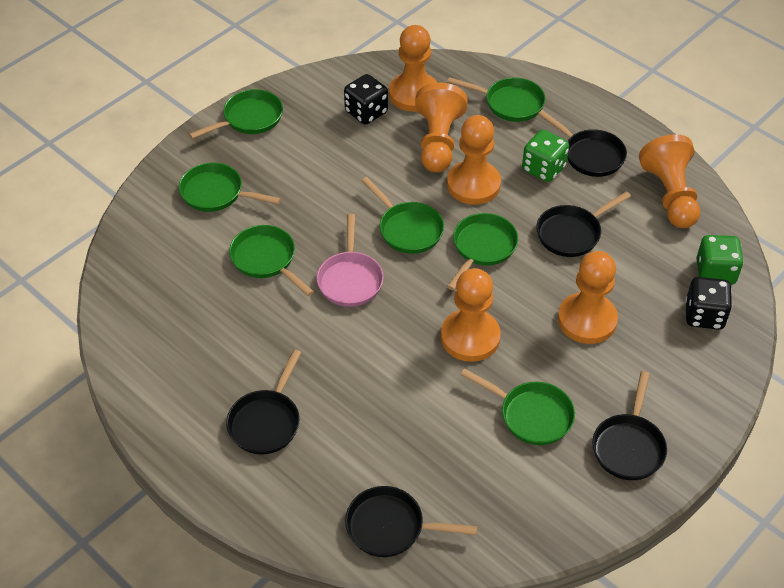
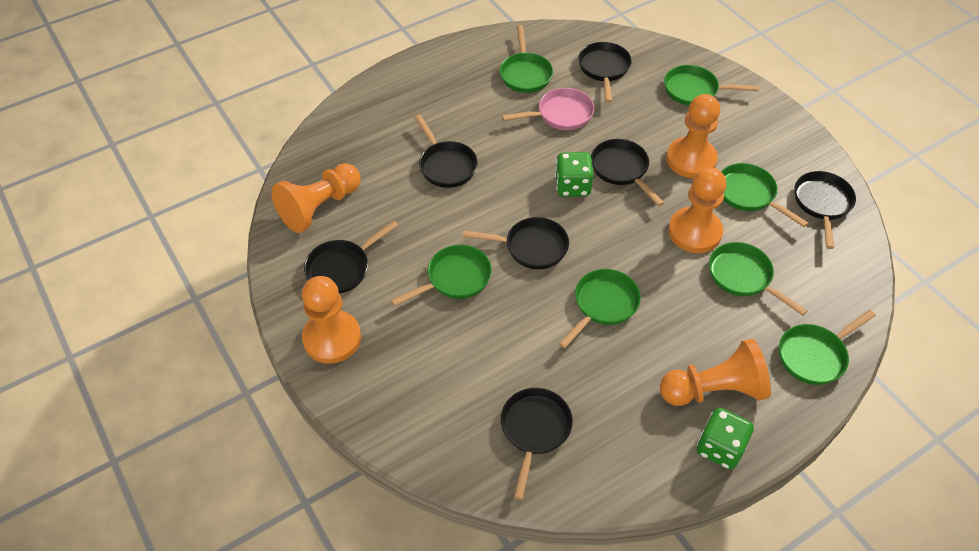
black dice: 2 -> 0
black pan: 5 -> 7
orange pawn: 6 -> 5

